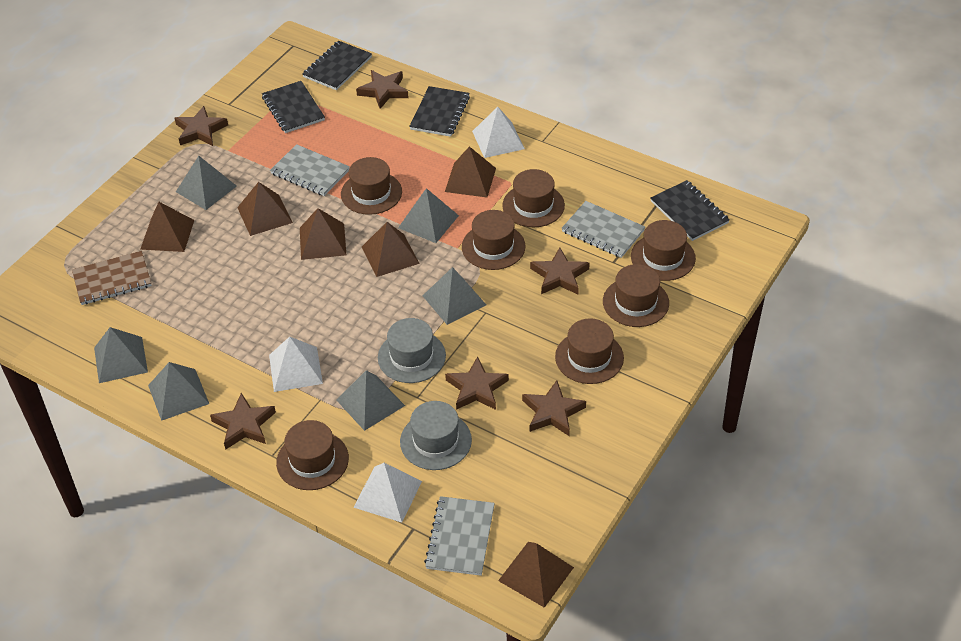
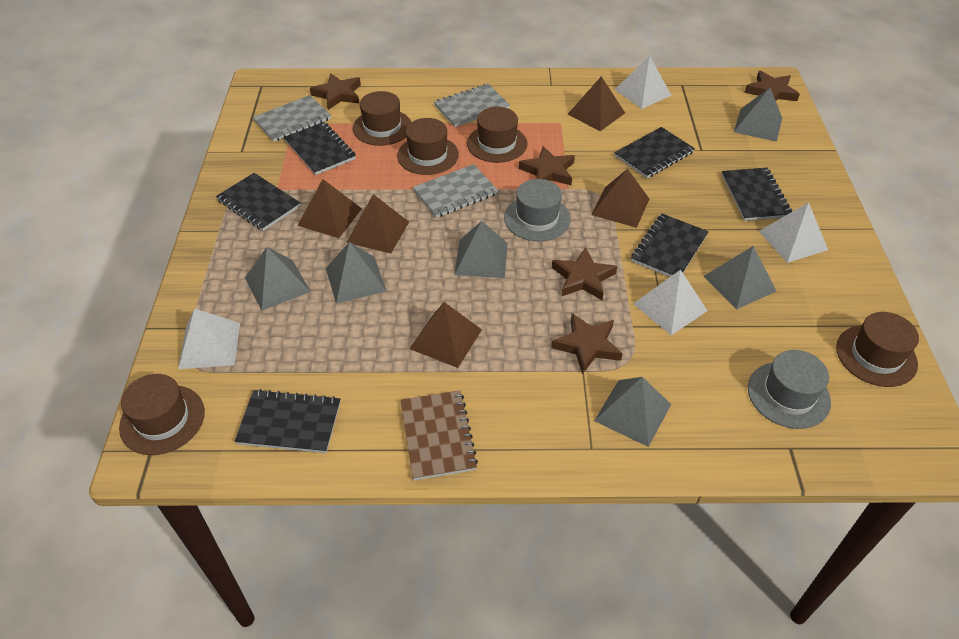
black notebook: 4 -> 6
brown hat: 7 -> 5
brown pyramid: 6 -> 5
brown star: 6 -> 5
white pyramid: 3 -> 4

